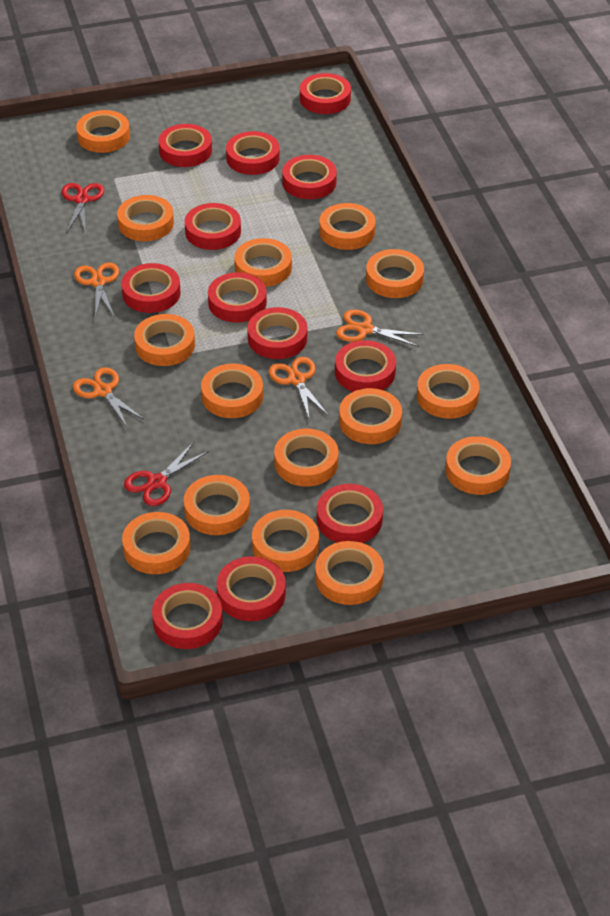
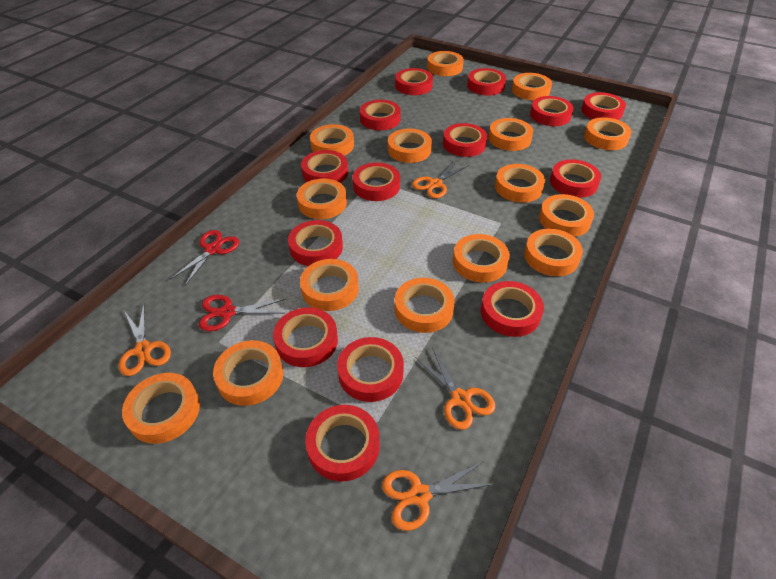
red tape: 12 -> 14

